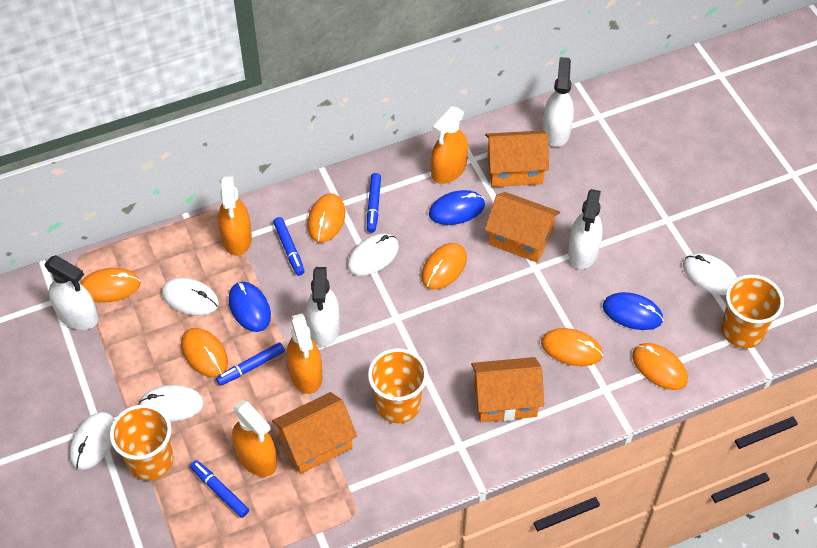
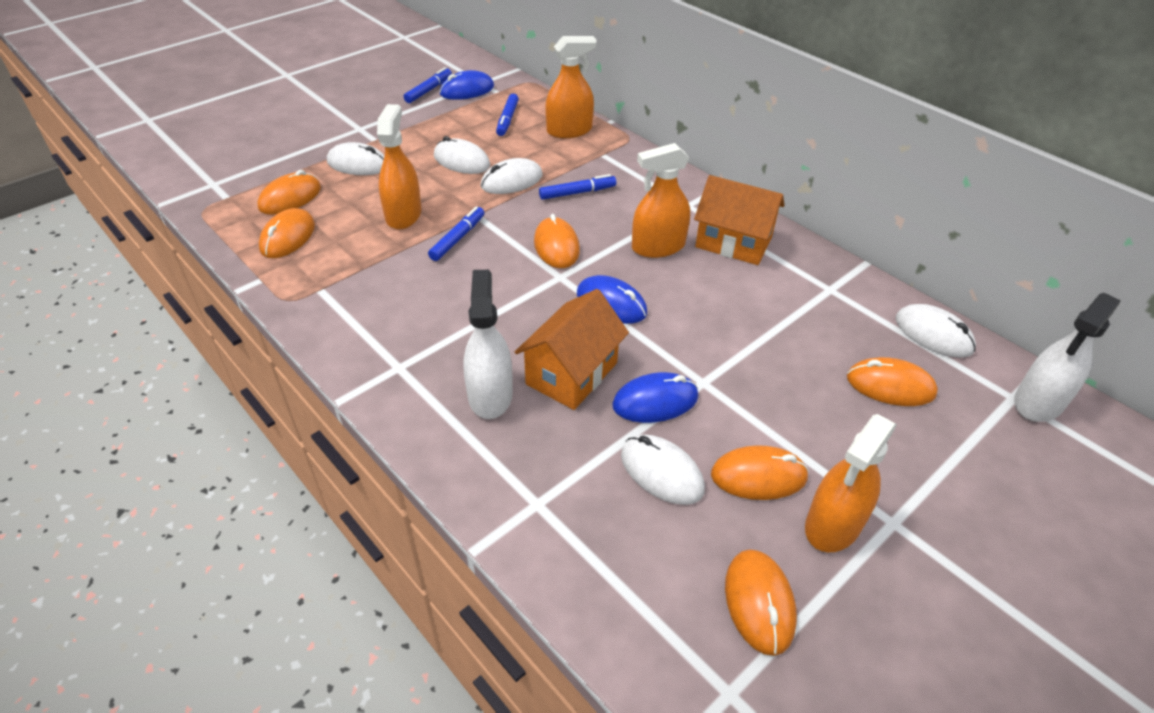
orange cup: 3 -> 0
orange house: 4 -> 2
white spray bottle: 4 -> 2

